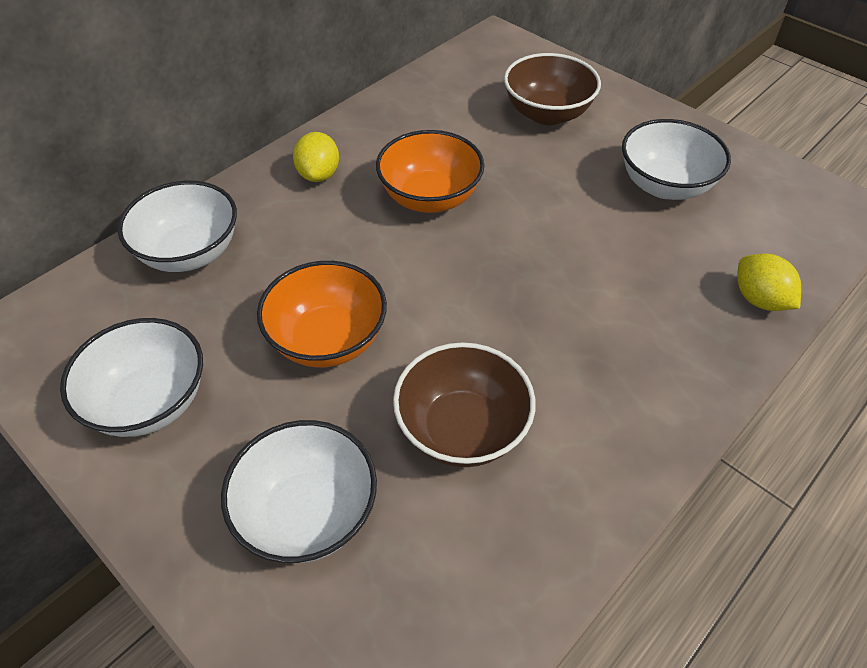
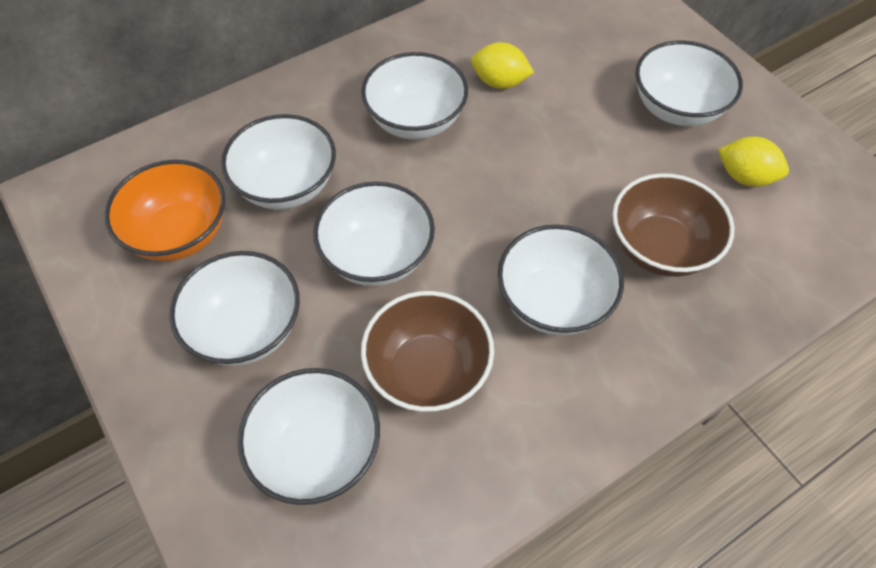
orange bowl: 2 -> 1
white bowl: 4 -> 7

